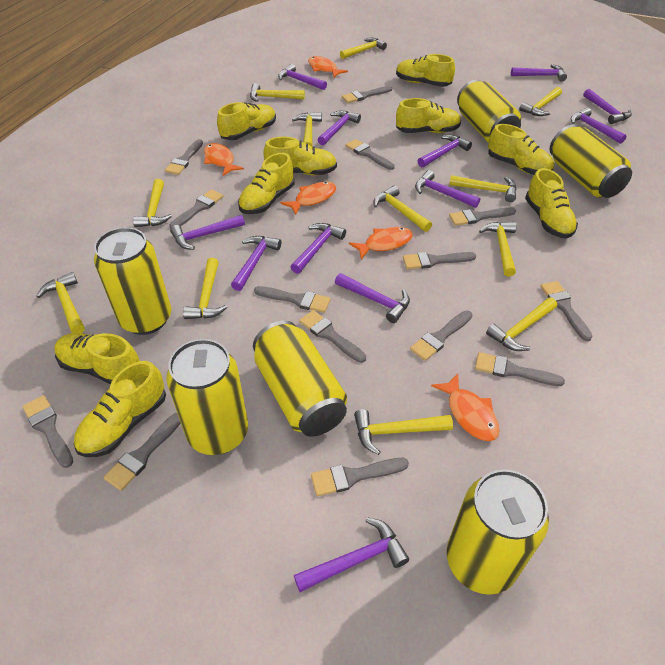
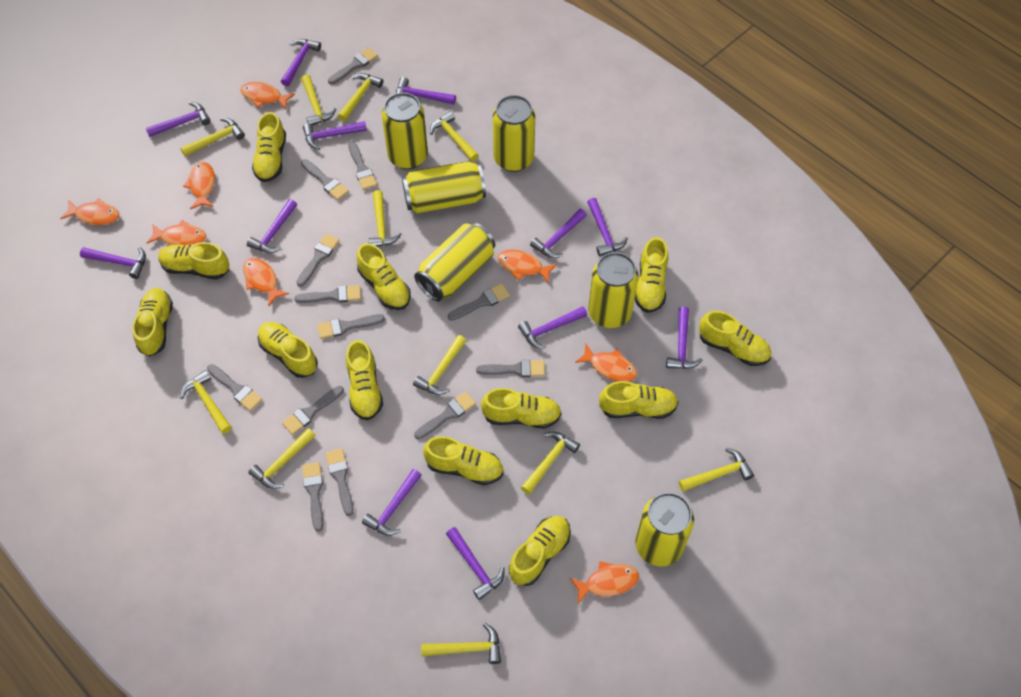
grey brush: 14 -> 13
orange fish: 5 -> 8
yellow hammer: 12 -> 11
yellow shoe: 9 -> 12

